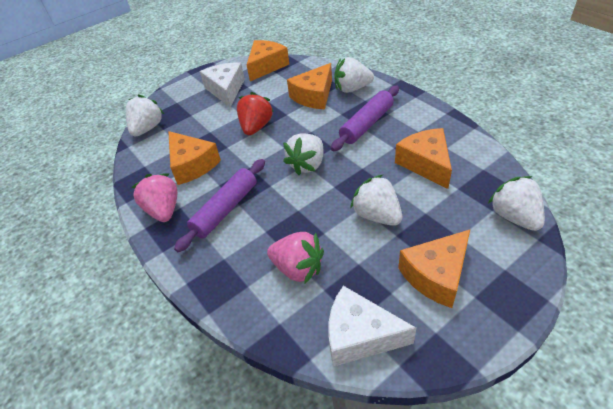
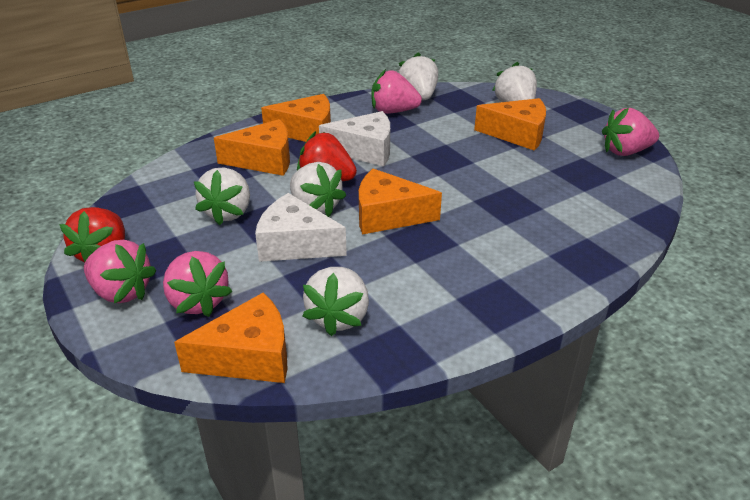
pink strawberry: 2 -> 4
purple rolling pin: 2 -> 0
red strawberry: 1 -> 2

